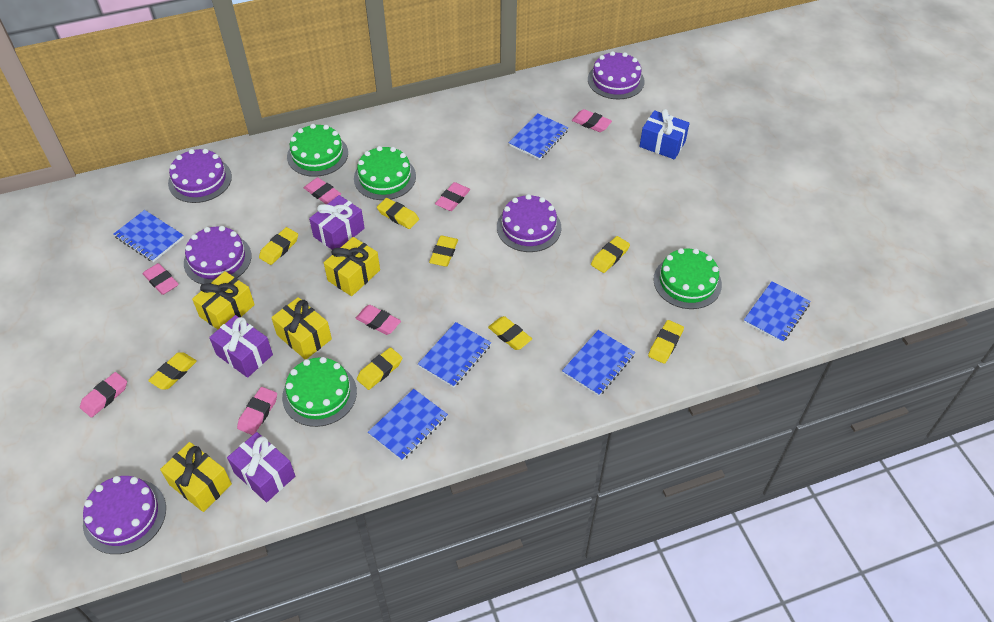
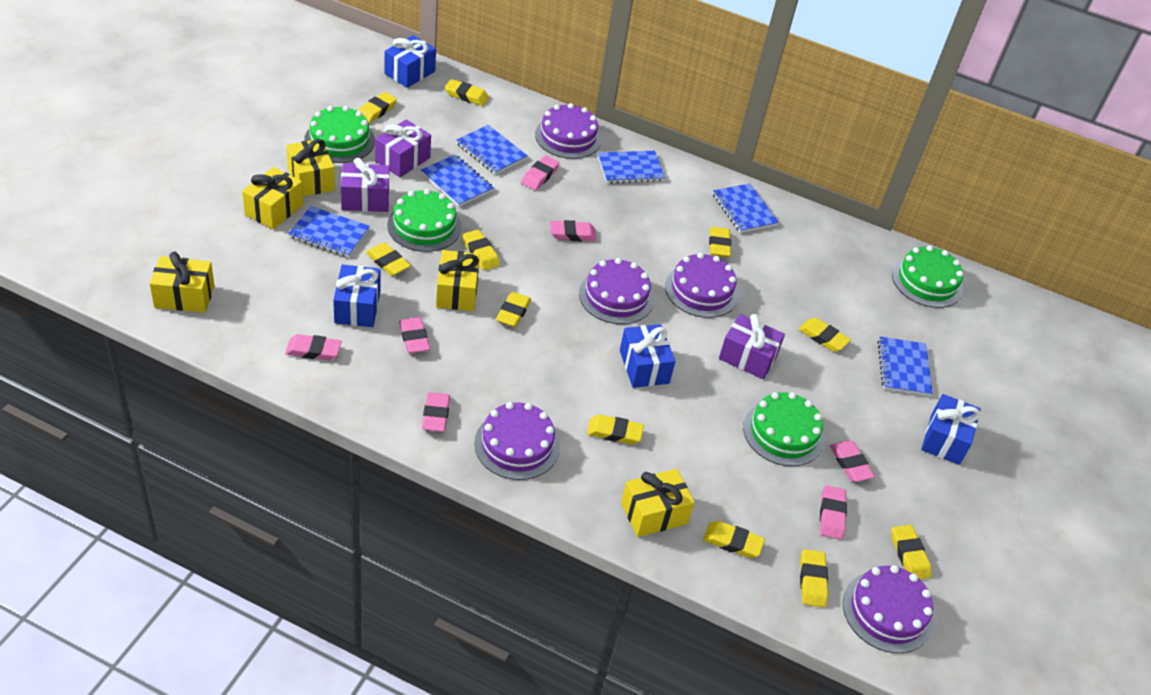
blue gift: 1 -> 4
yellow eraser: 8 -> 11
yellow gift: 4 -> 5

